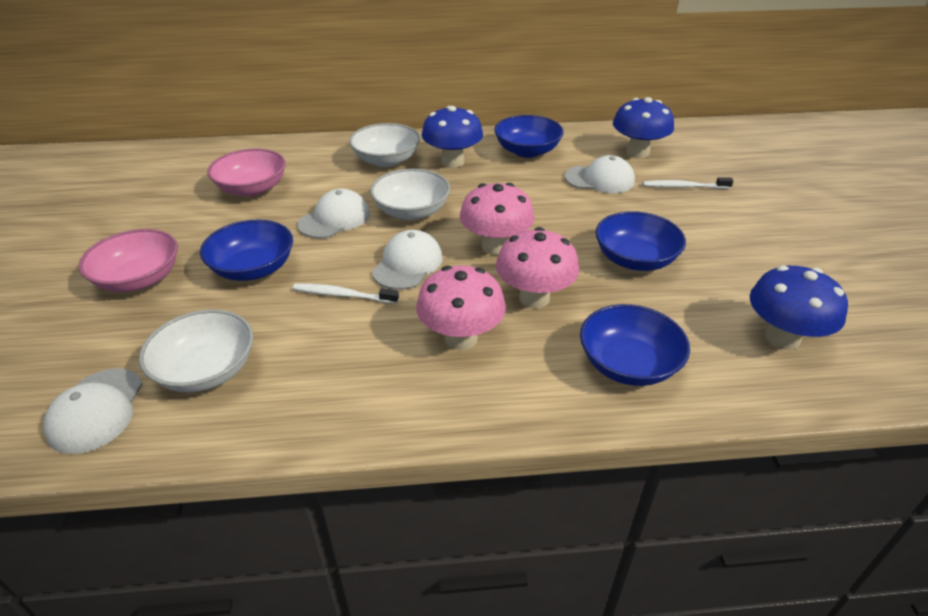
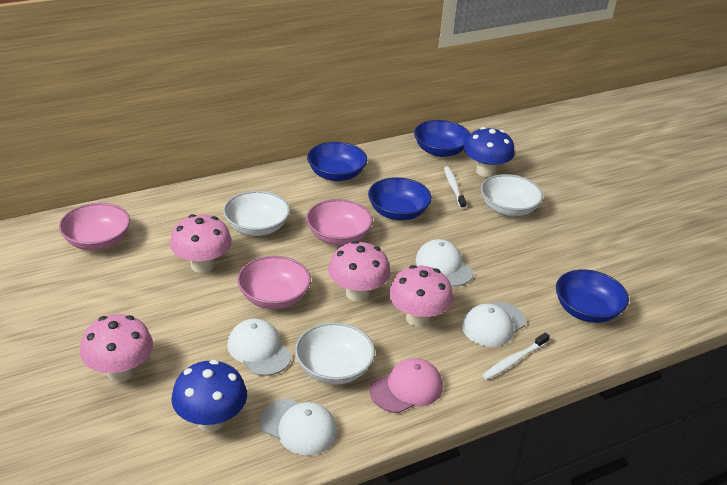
blue mushroom: 3 -> 2
pink bowl: 2 -> 3
pink cap: 0 -> 1
pink mushroom: 3 -> 4

